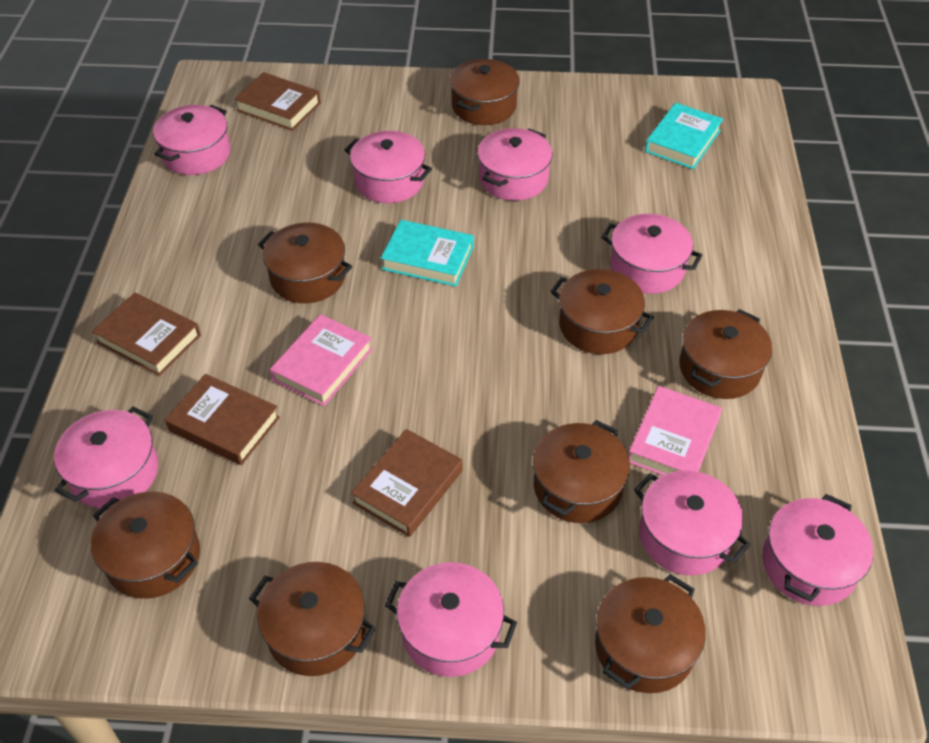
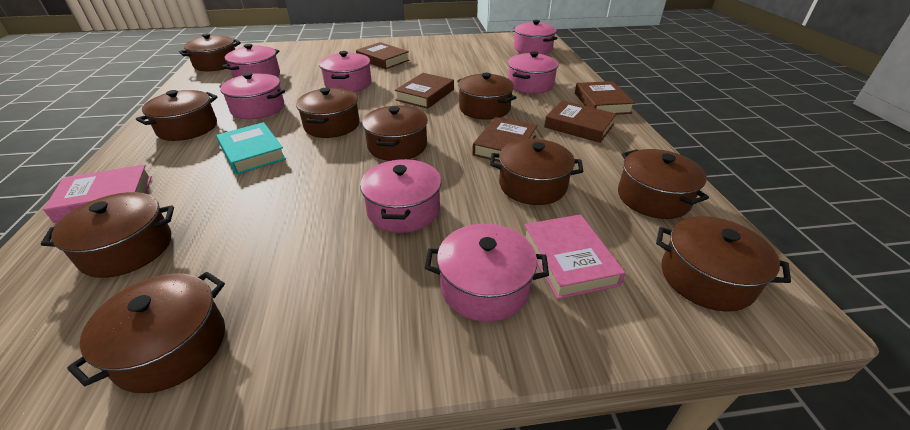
brown book: 4 -> 5
brown pot: 8 -> 10
pink pot: 8 -> 7
turquoise book: 2 -> 1

